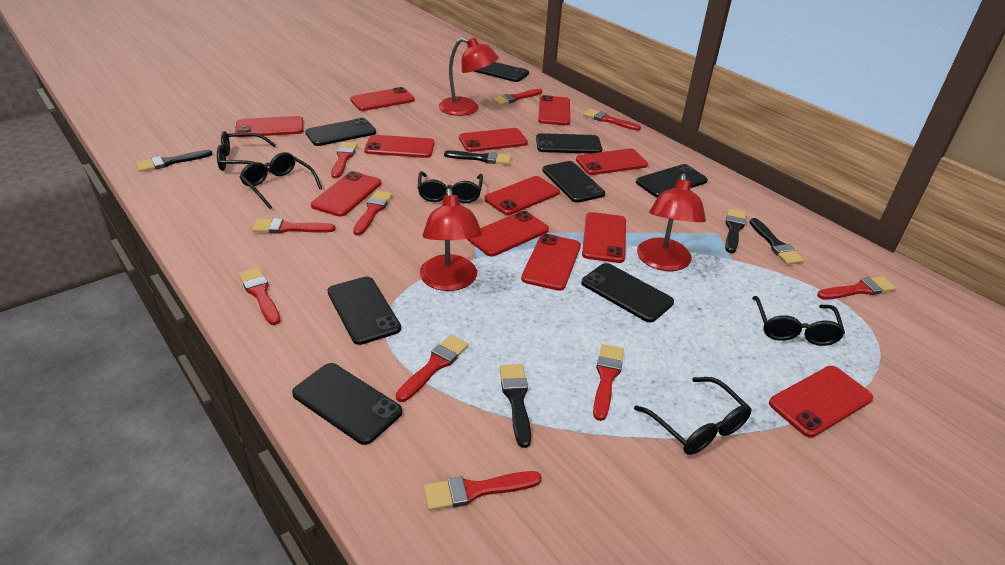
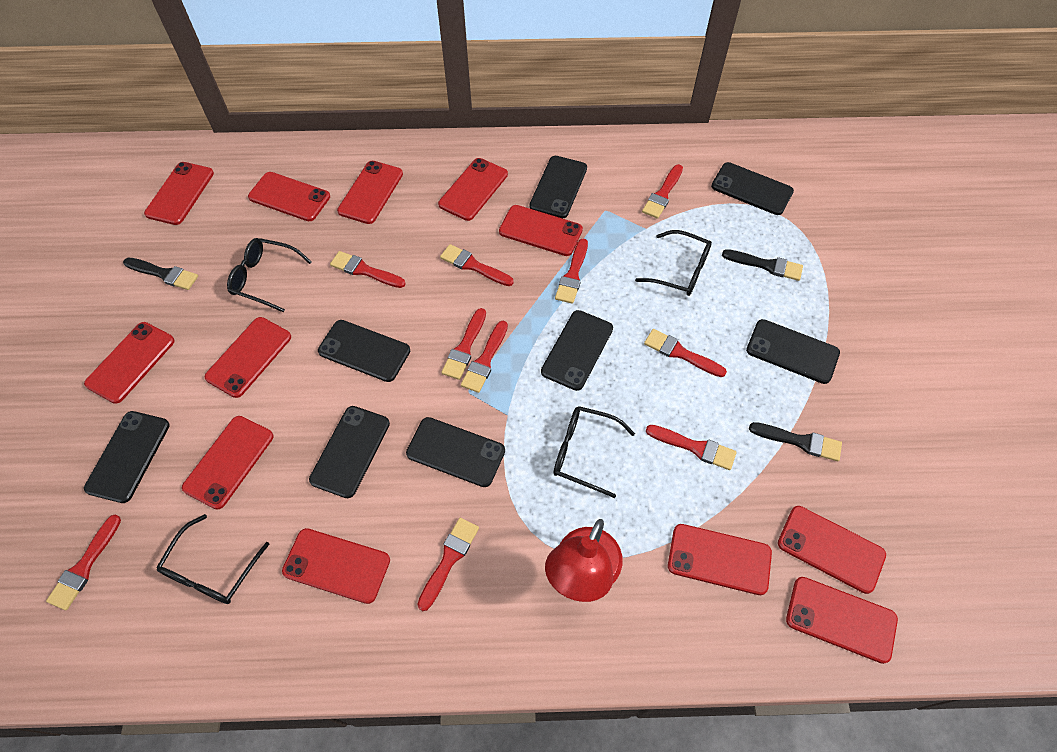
black brush: 5 -> 3
black glasses: 5 -> 4
red lamp: 3 -> 1

